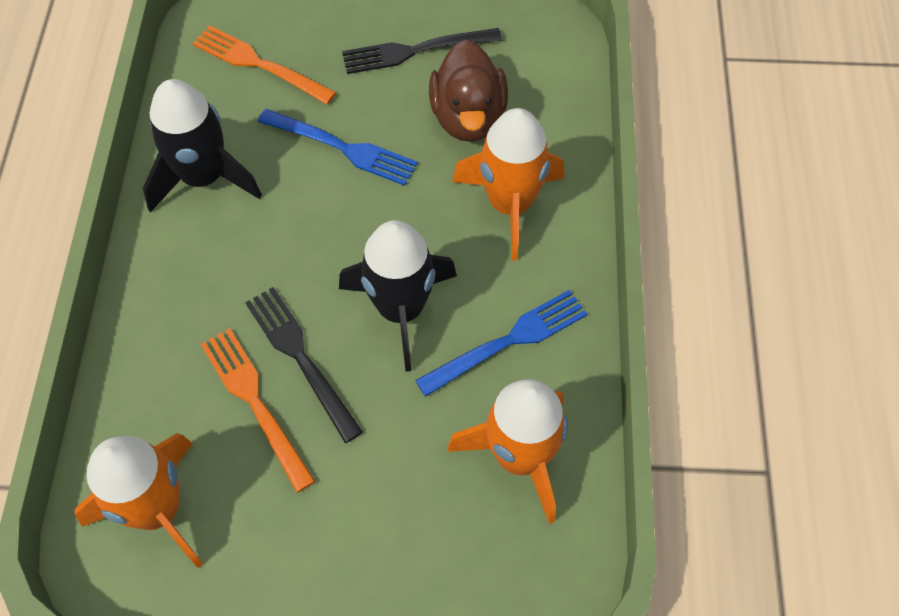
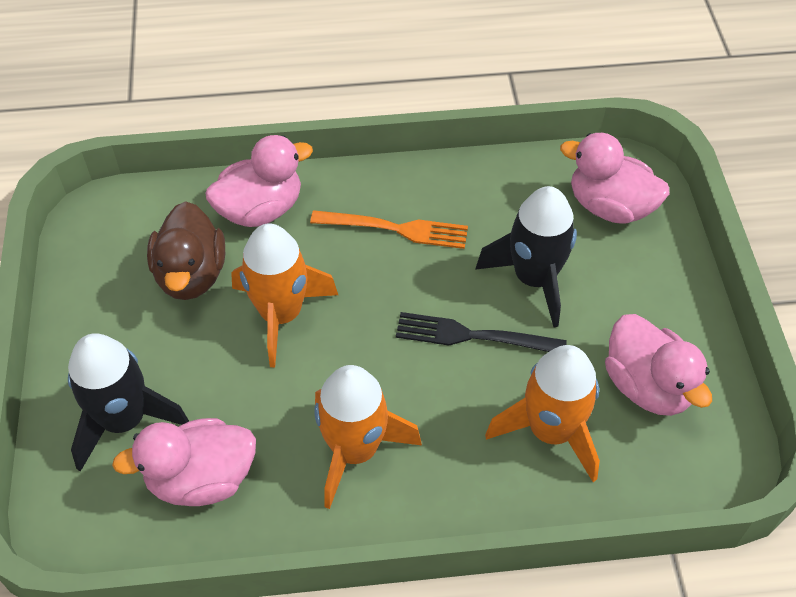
black fork: 2 -> 1
blue fork: 2 -> 0
orange fork: 2 -> 1
pink duck: 0 -> 4

